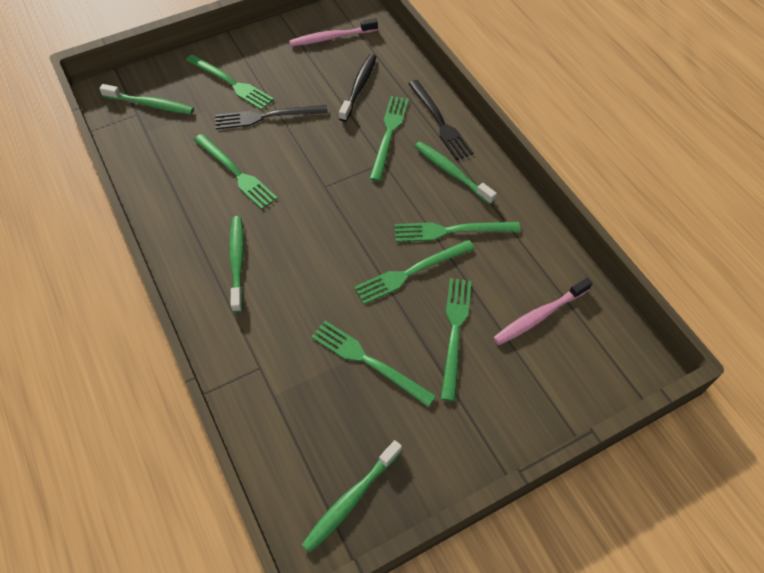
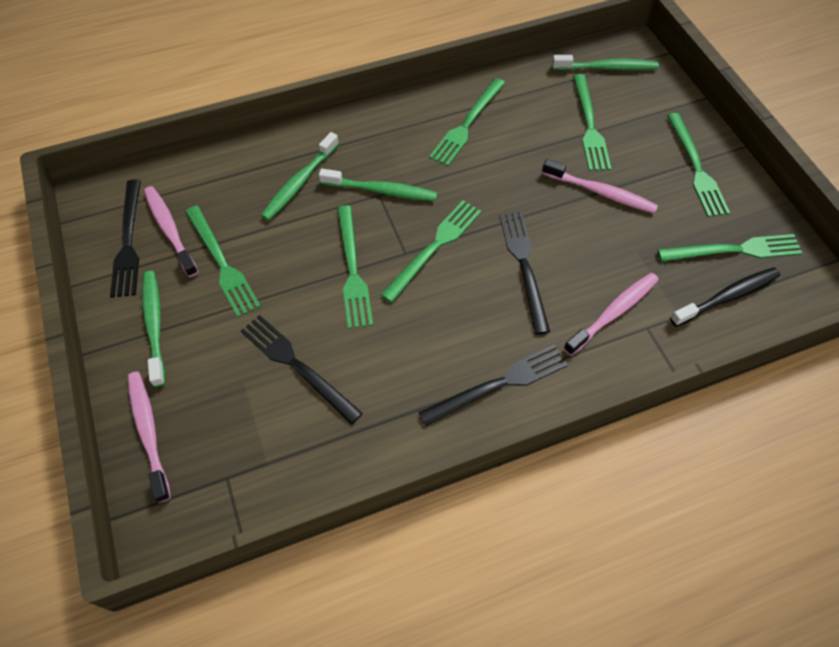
black fork: 2 -> 4
pink toothbrush: 2 -> 4

